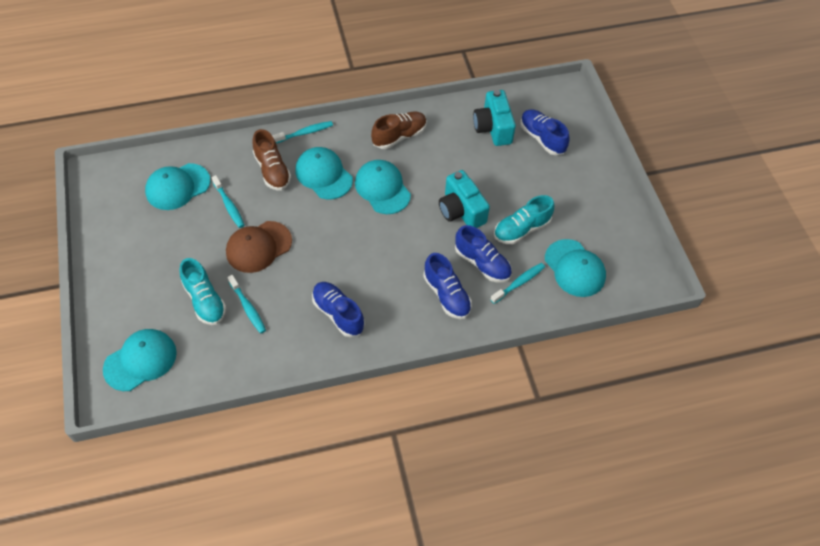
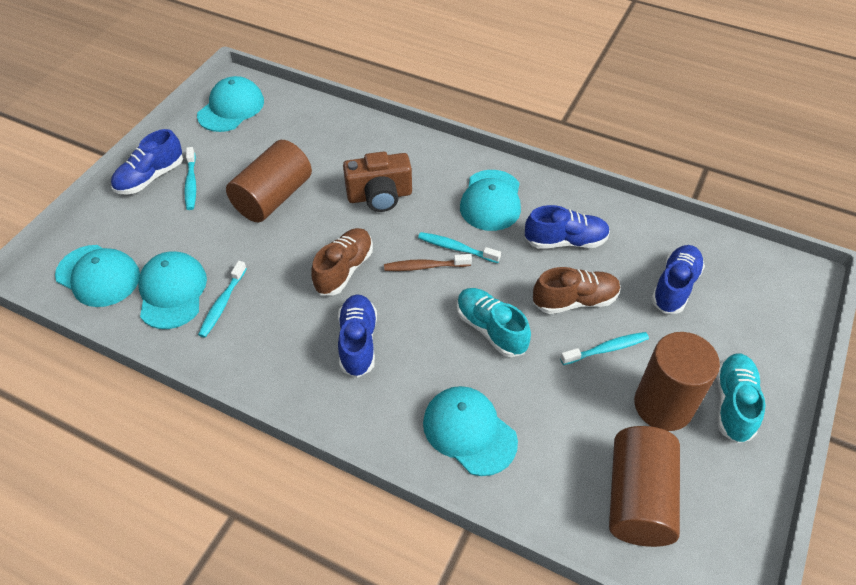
brown camera: 0 -> 1
brown cap: 1 -> 0
brown cylinder: 0 -> 3
brown toothbrush: 0 -> 1
turquoise camera: 2 -> 0

